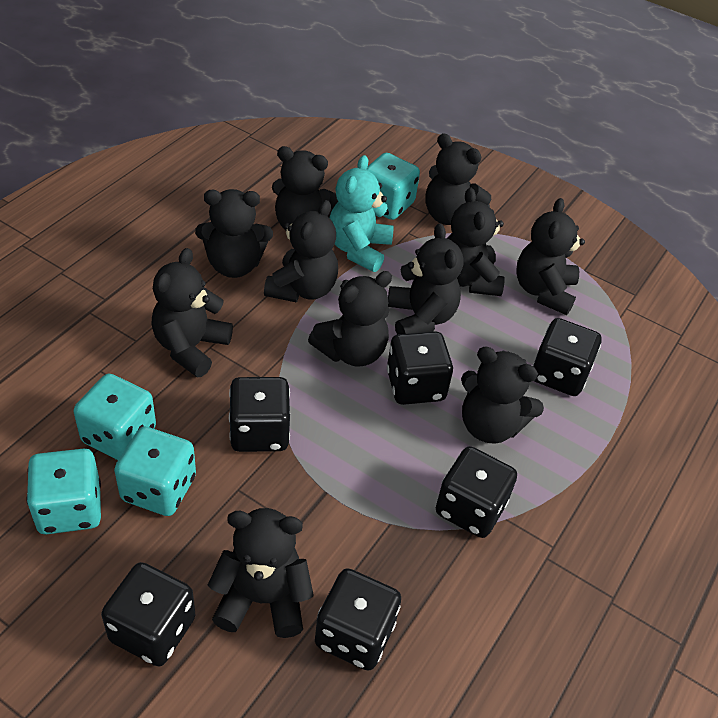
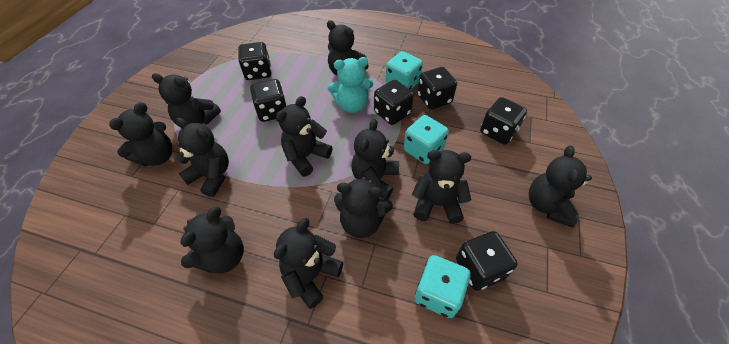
turquoise dice: 4 -> 3

